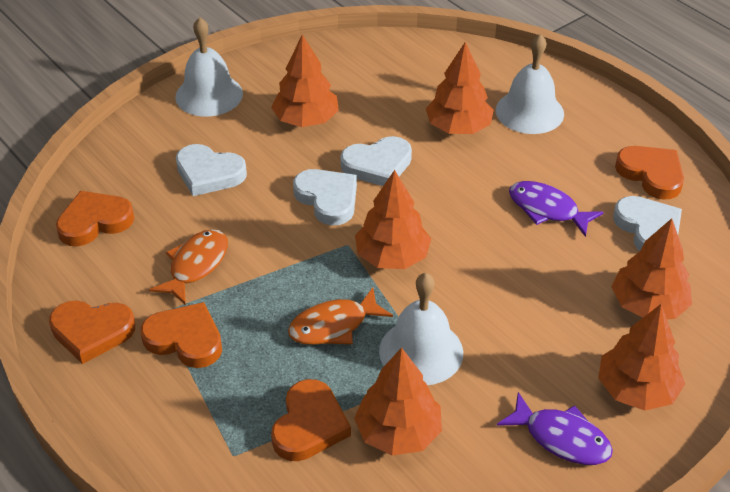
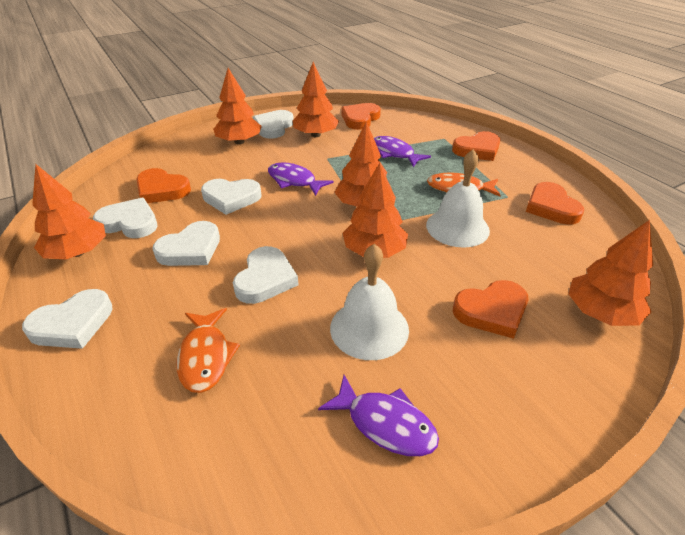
purple fish: 2 -> 3
white bell: 3 -> 2
white heart: 4 -> 6

